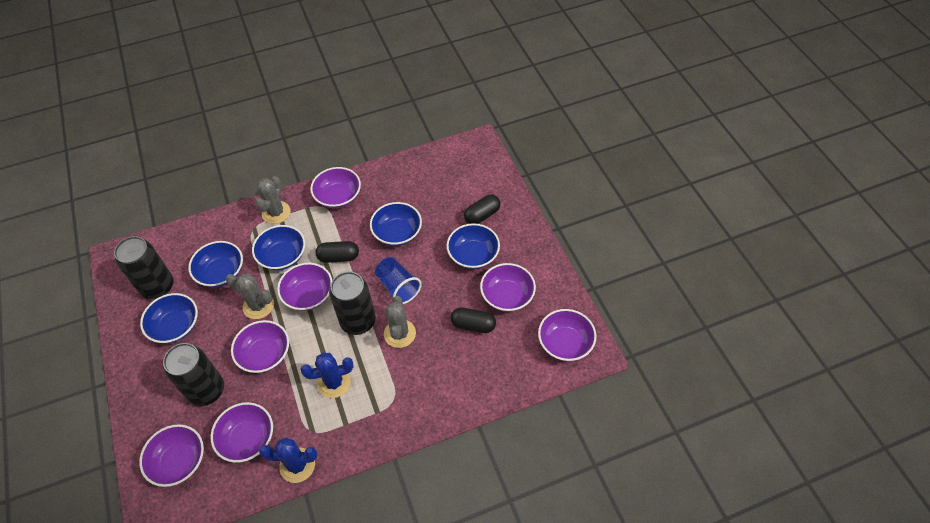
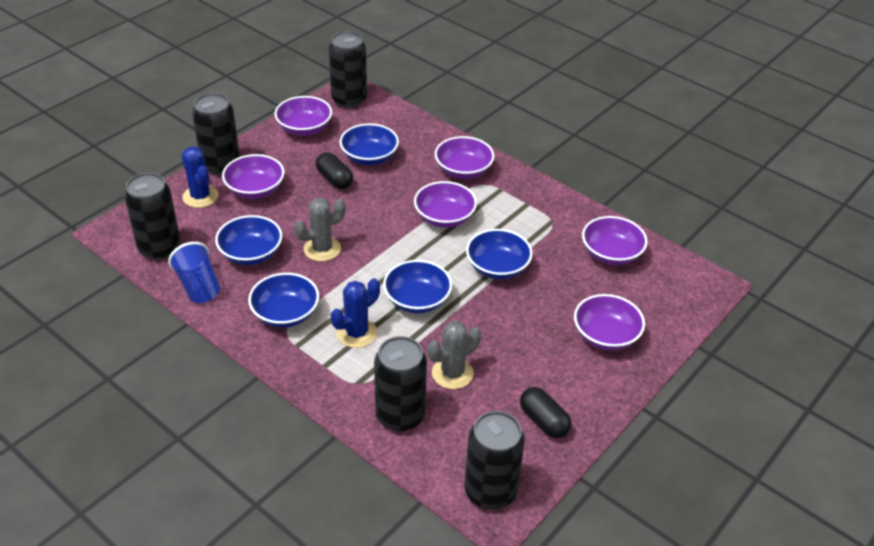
black can: 3 -> 5
black capsule: 3 -> 2
grey cactus: 3 -> 2
purple bowl: 7 -> 6

